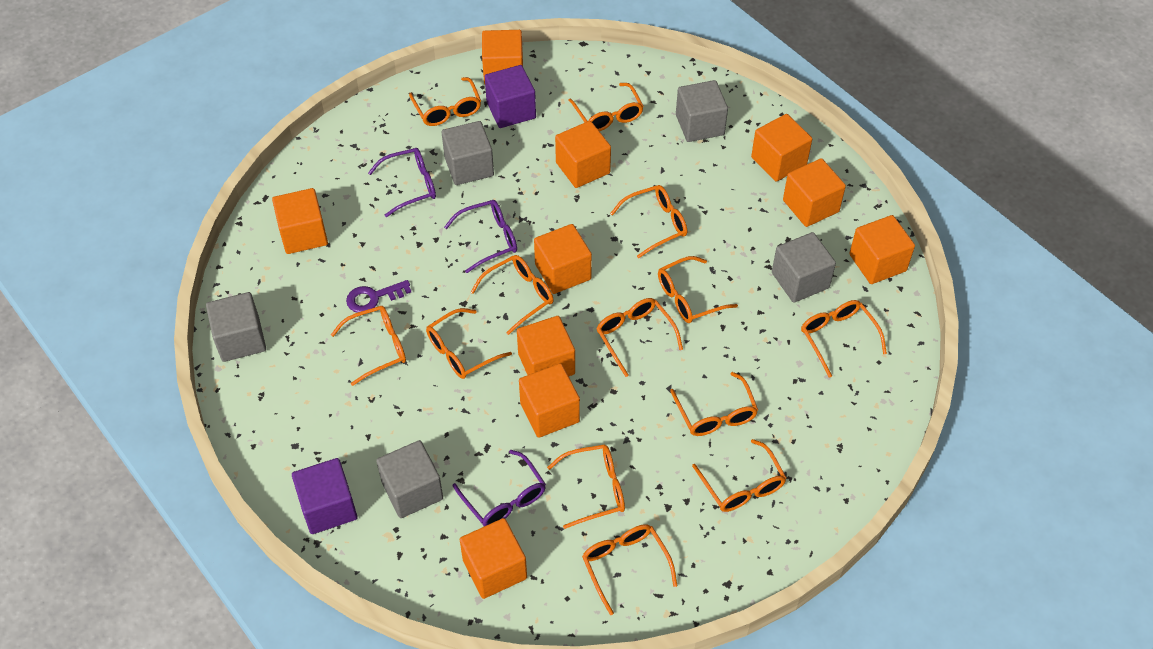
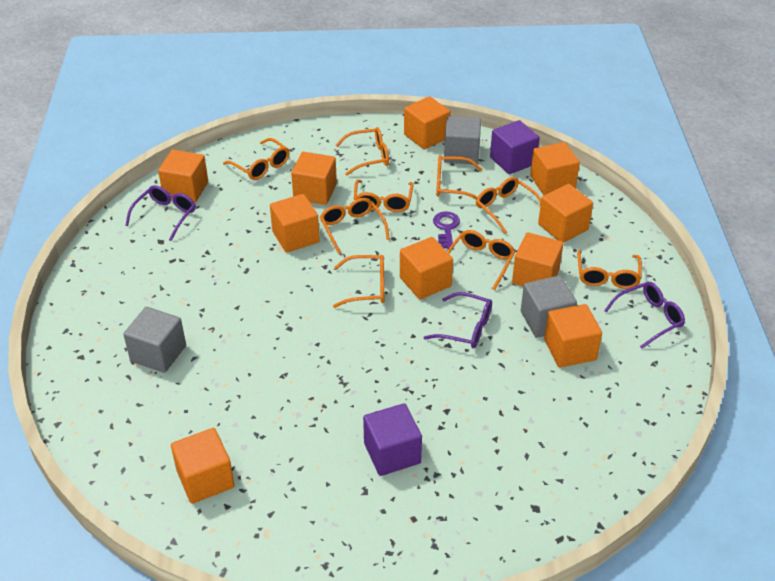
grey cube: 5 -> 3
orange glasses: 13 -> 9

